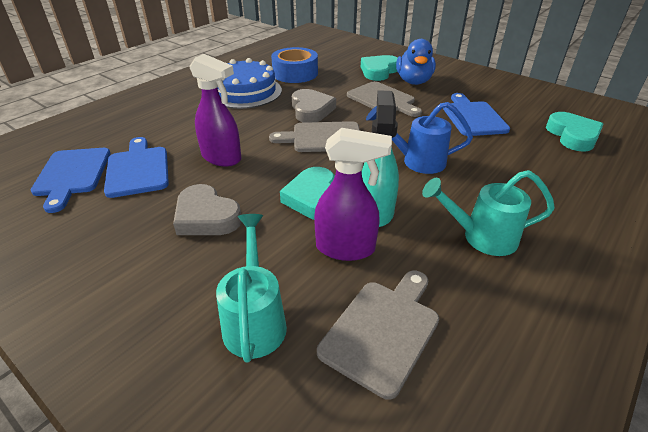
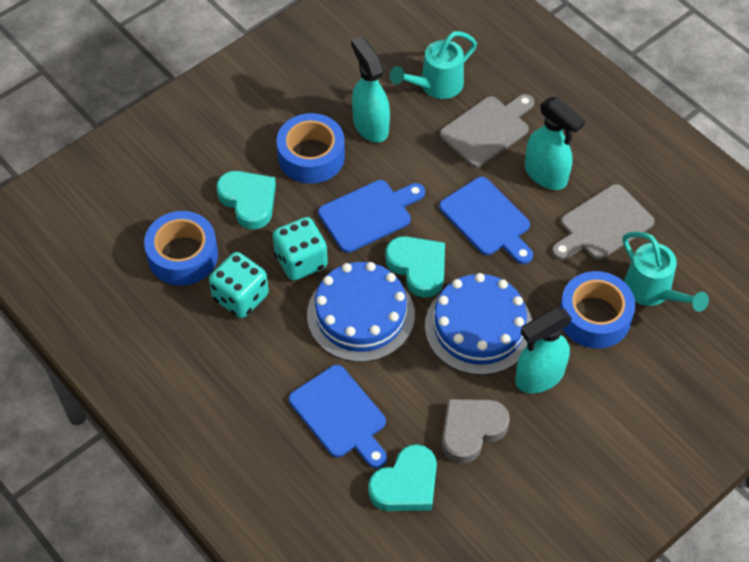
blue cake: 1 -> 2
blue duck: 1 -> 0
blue tape: 1 -> 3
blue watering can: 1 -> 0
grey cutting board: 3 -> 2
grey heart: 2 -> 1
purple spray bottle: 2 -> 0
turquoise dice: 0 -> 2
turquoise spray bottle: 1 -> 3

